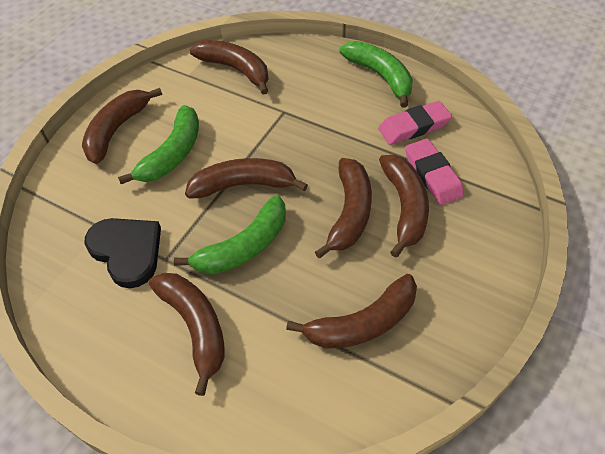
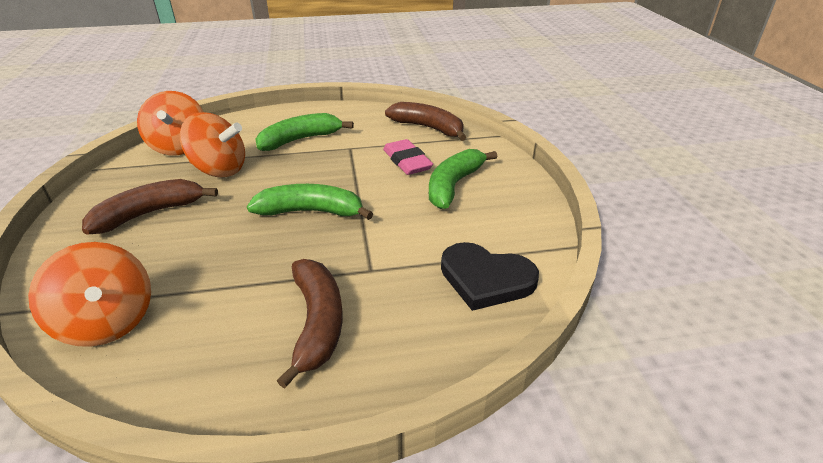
brown banana: 7 -> 3
orange spinning top: 0 -> 3
pink eraser: 2 -> 1

